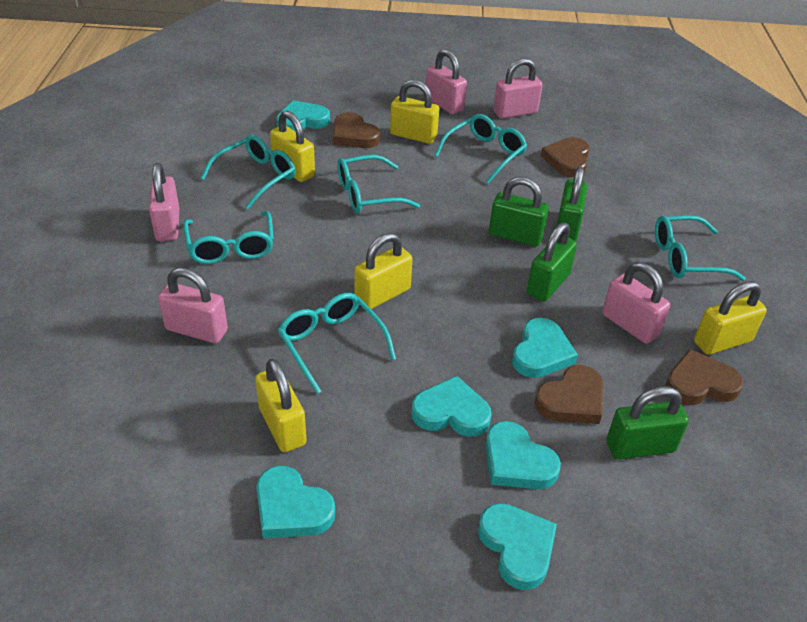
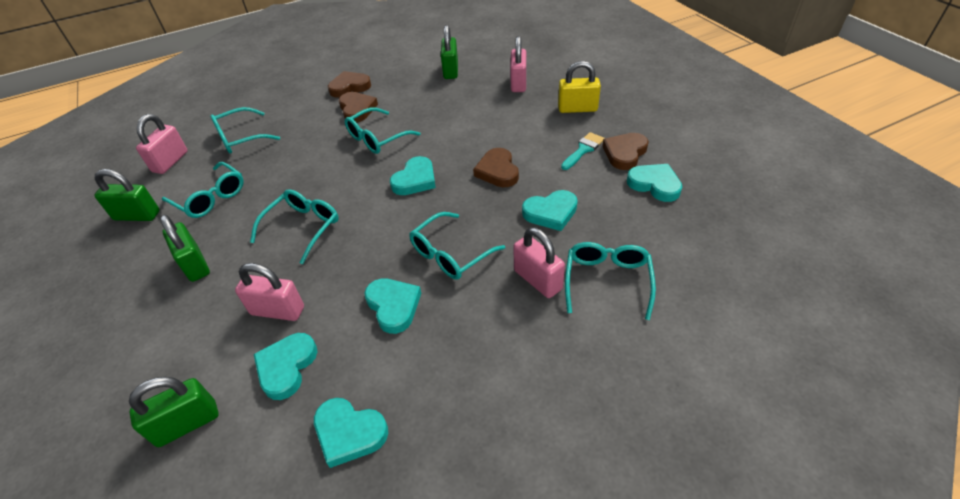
pink padlock: 5 -> 4
turquoise brush: 0 -> 1
yellow padlock: 5 -> 1

